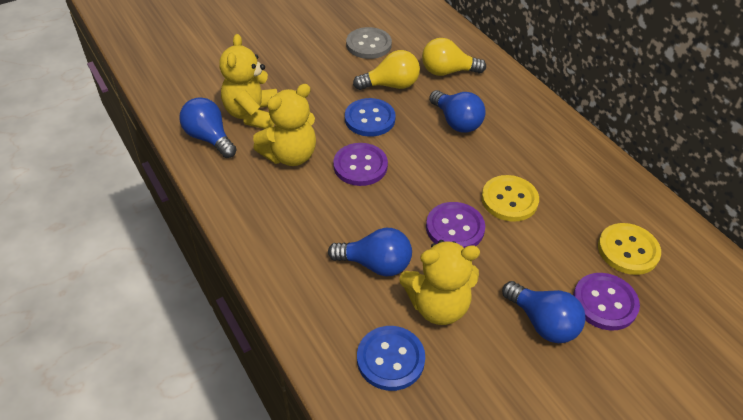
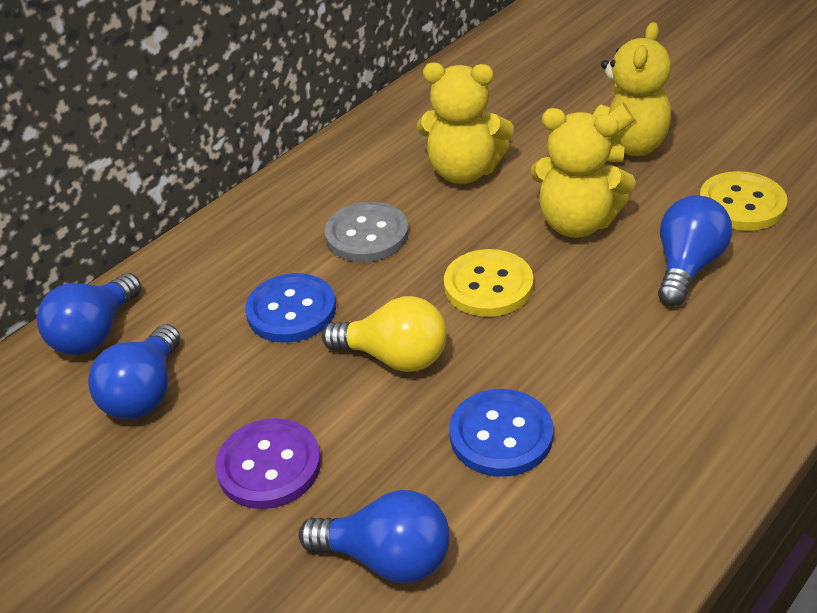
purple button: 3 -> 1
yellow light bulb: 2 -> 1

